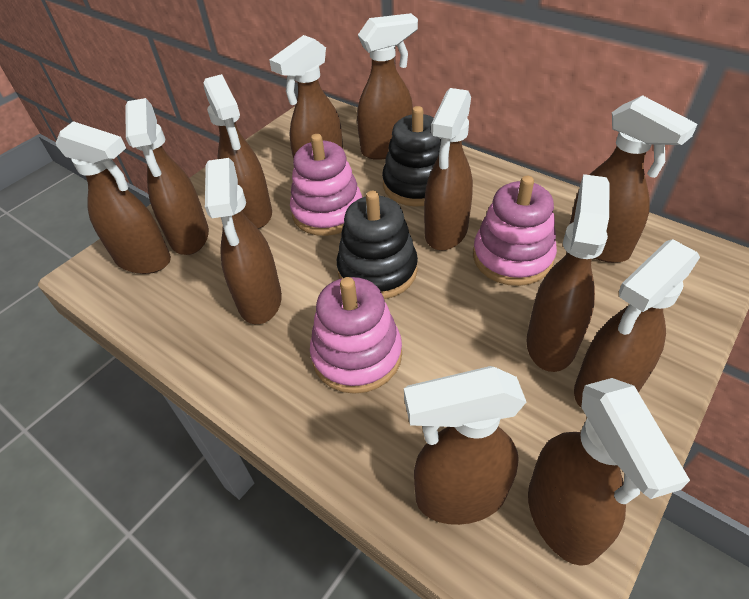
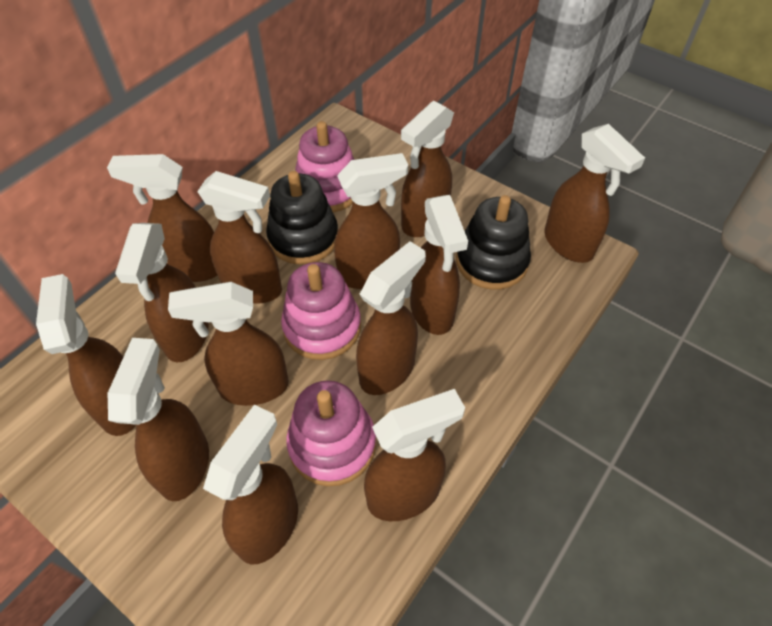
brown spray bottle: 12 -> 13

